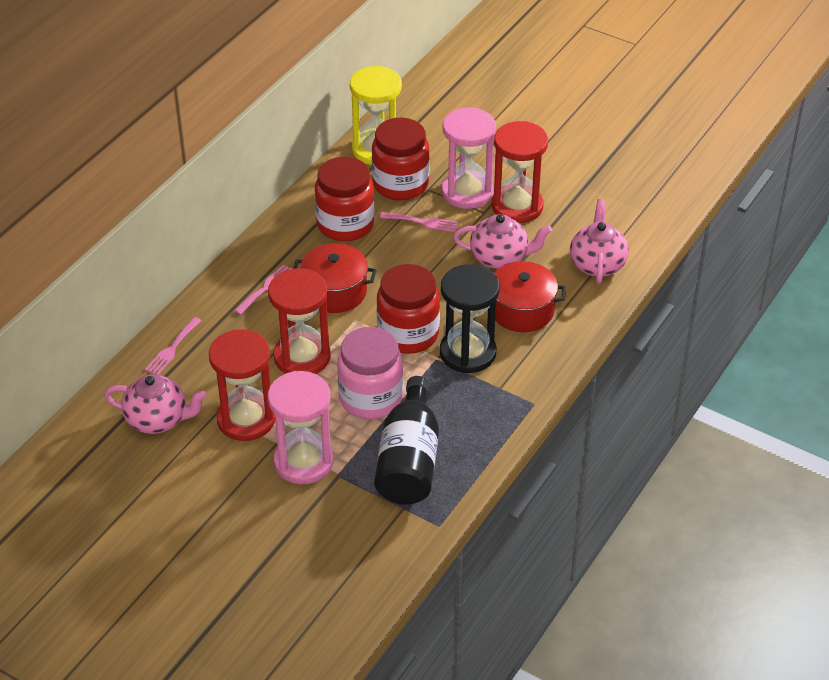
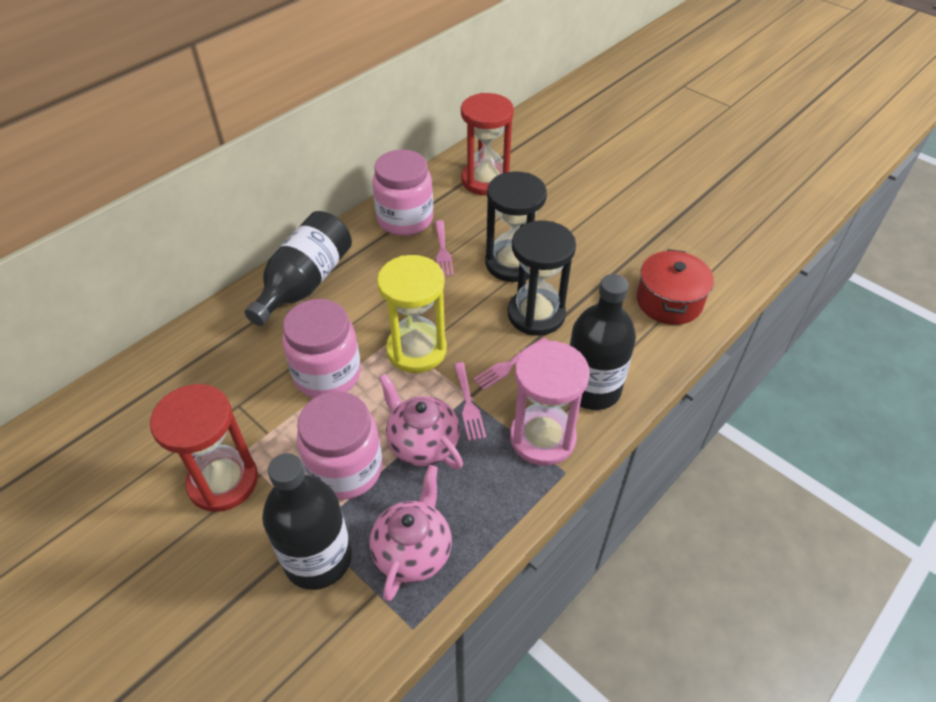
black bottle: 1 -> 3
black hourglass: 1 -> 2
pink hourglass: 2 -> 1
pink jar: 1 -> 3
pink teapot: 3 -> 2
red hourglass: 3 -> 2
red jar: 3 -> 0
red pot: 2 -> 1

